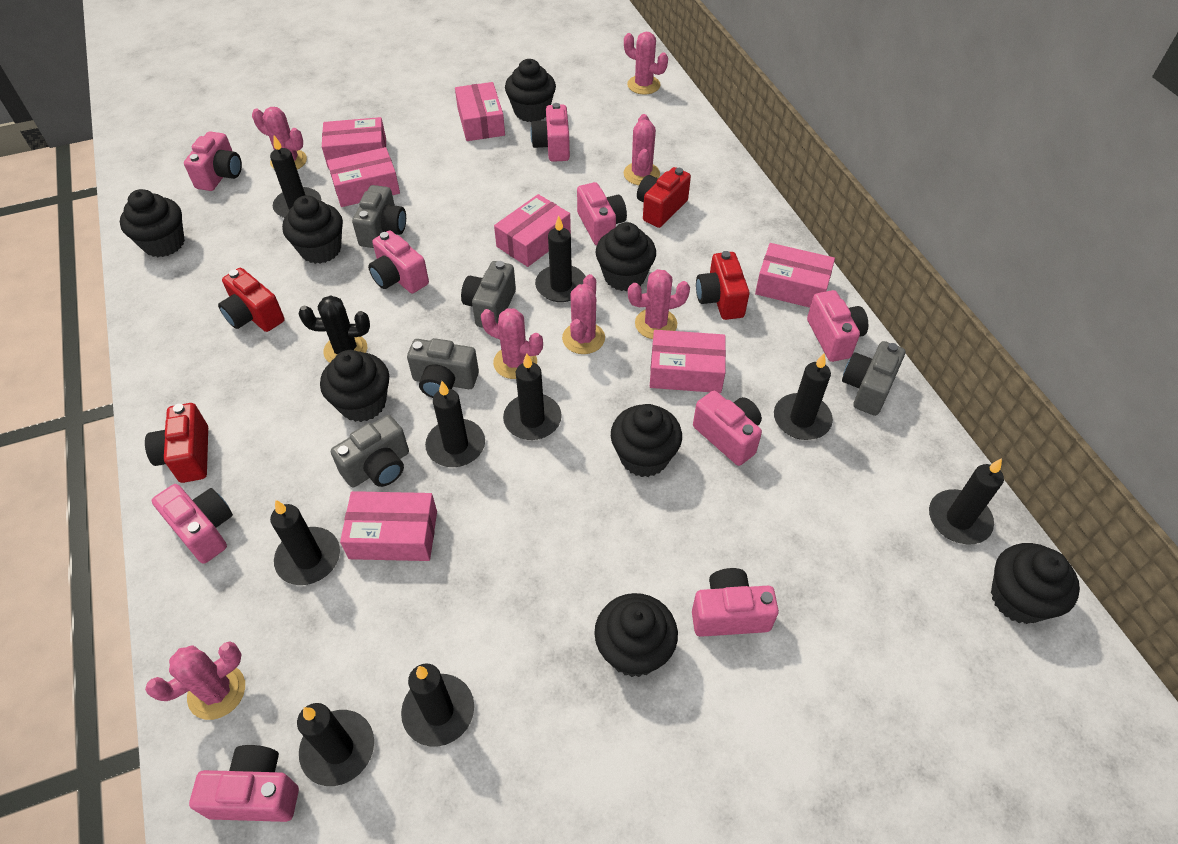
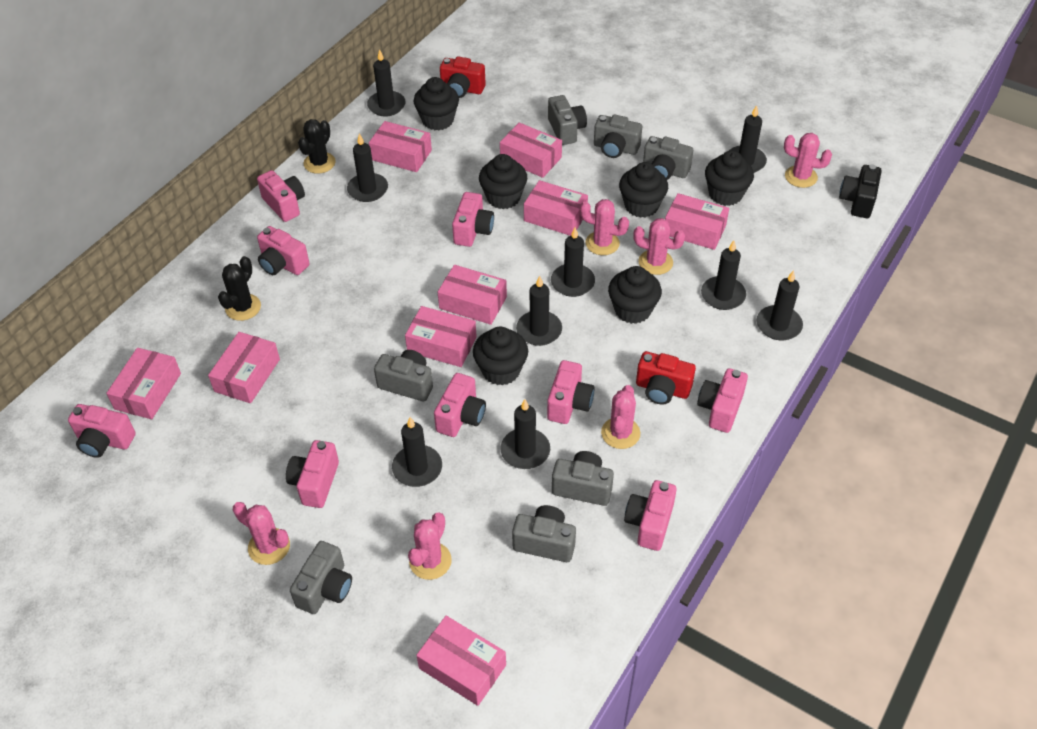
black cactus: 1 -> 2
black camera: 0 -> 1
black cupcake: 8 -> 6
grey camera: 5 -> 7
pink box: 7 -> 9
pink cactus: 7 -> 6
red camera: 4 -> 2

